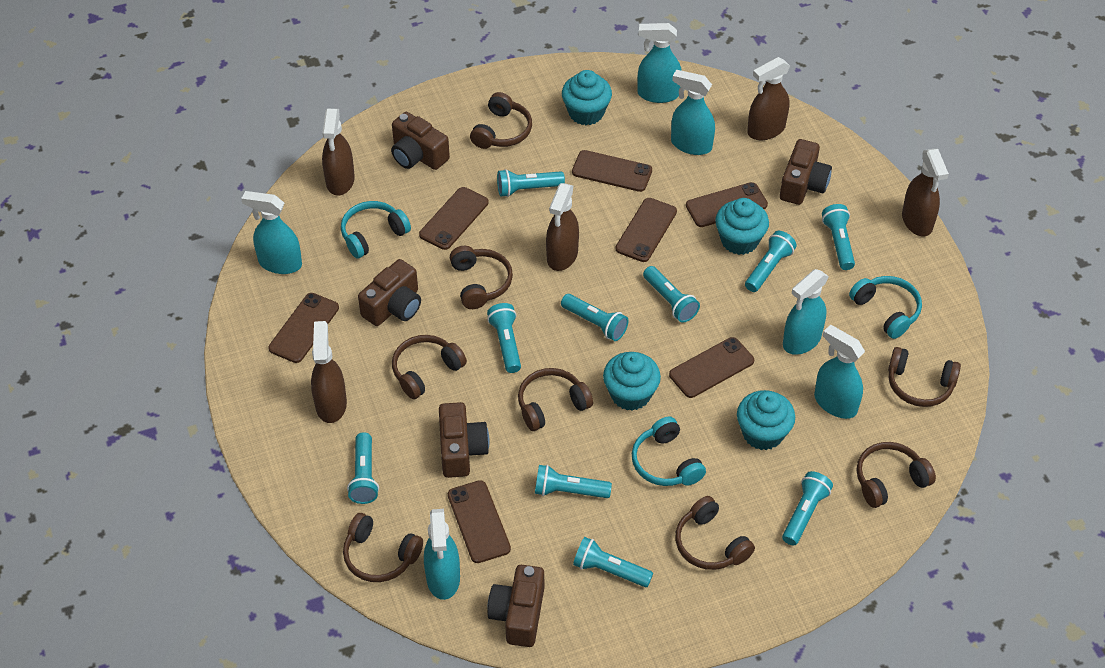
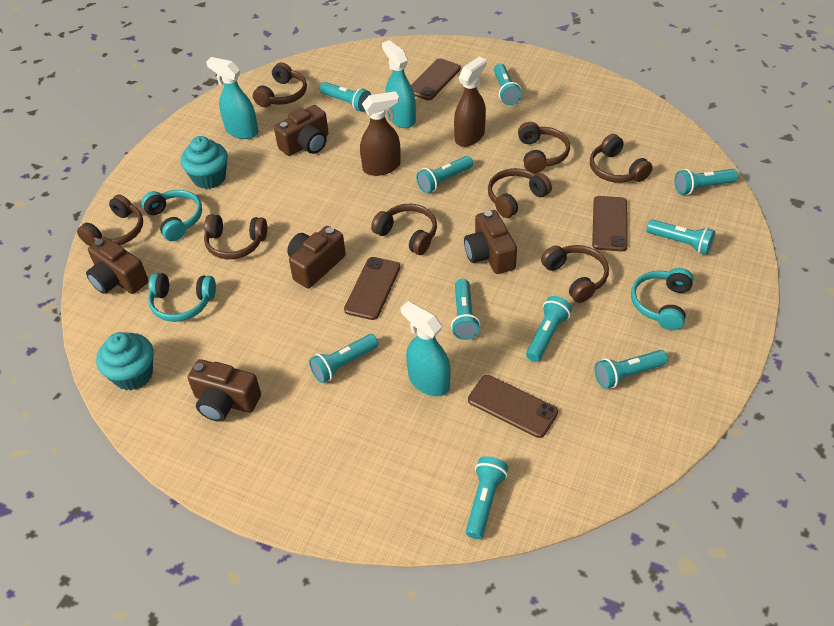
brown phone: 7 -> 4
brown spray bottle: 5 -> 2
turquoise cupcake: 4 -> 2
turquoise spray bottle: 6 -> 3

